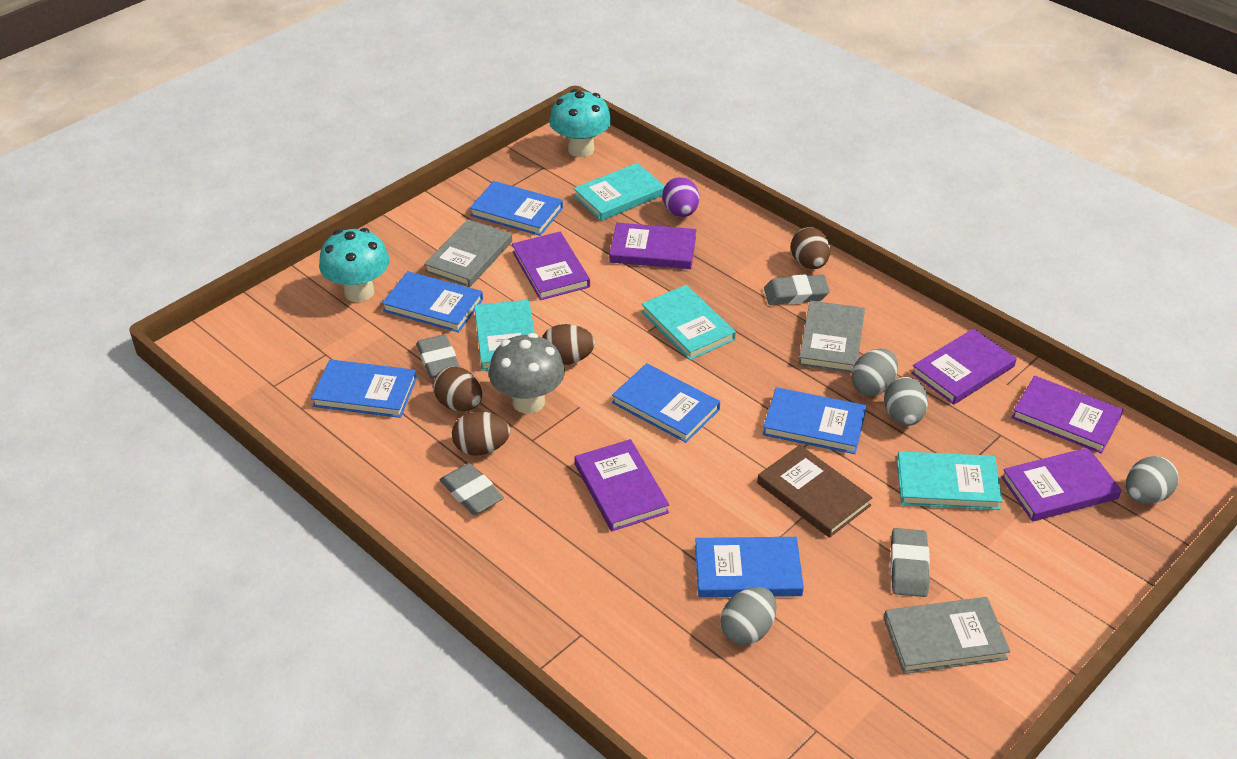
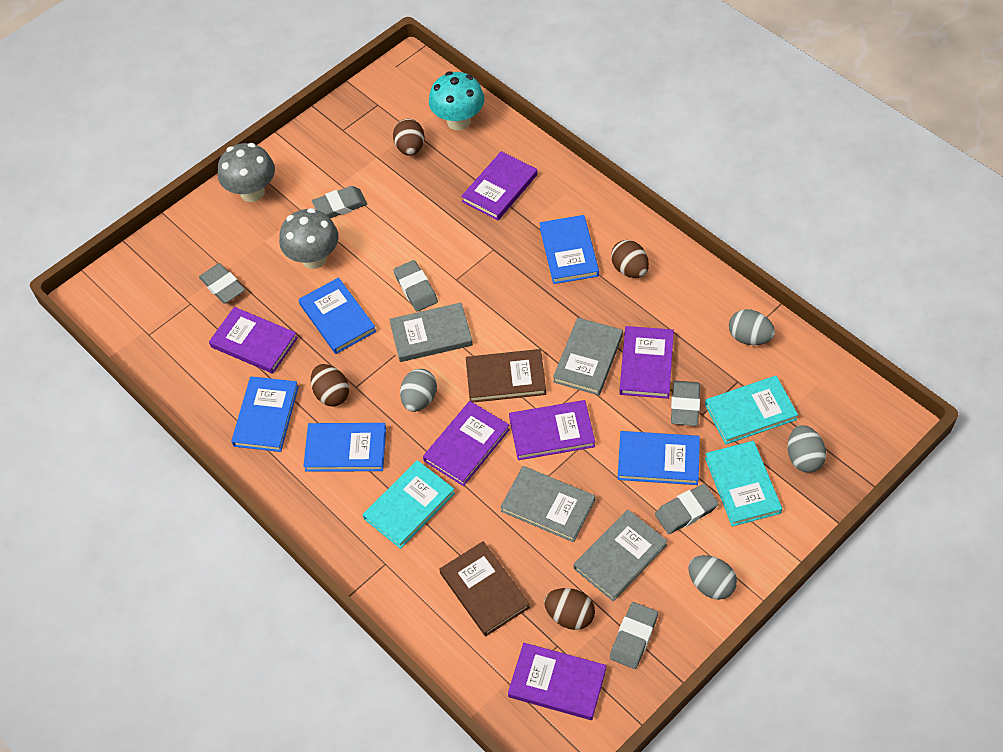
blue book: 6 -> 5
brown book: 1 -> 2
grey book: 3 -> 4
grey eraser: 4 -> 6
grey mushroom: 1 -> 2
purple egg: 1 -> 0
turquoise book: 4 -> 3
turquoise mushroom: 2 -> 1

